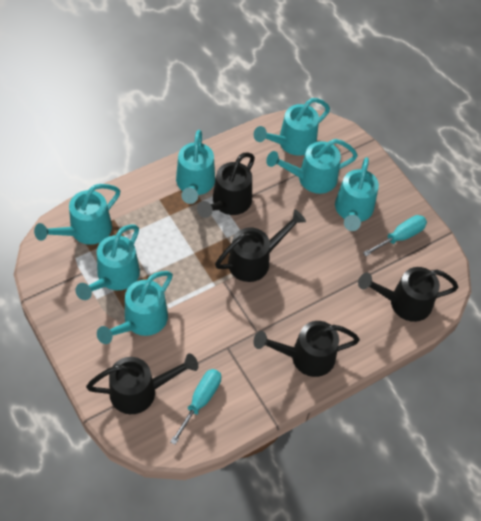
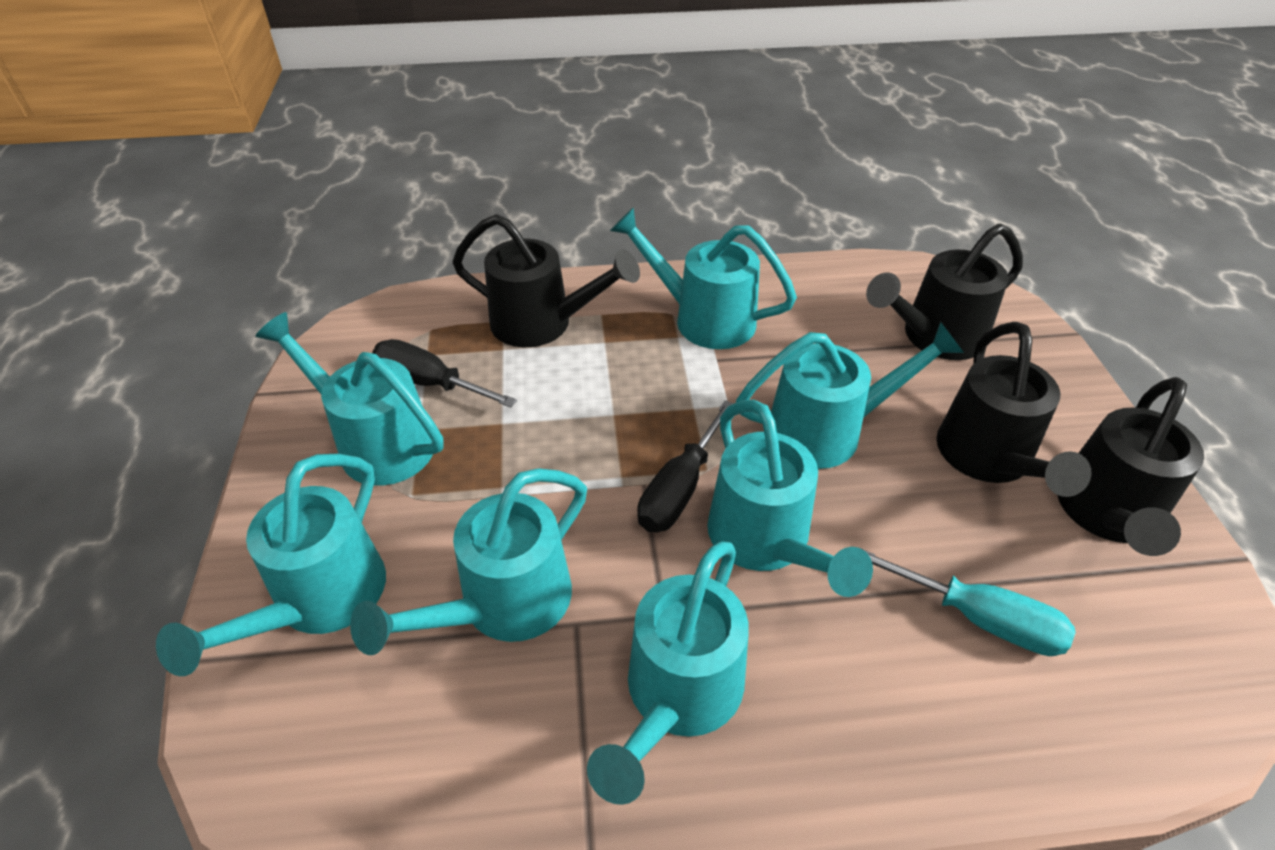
black screwdriver: 0 -> 2
black watering can: 5 -> 4
turquoise screwdriver: 2 -> 1

